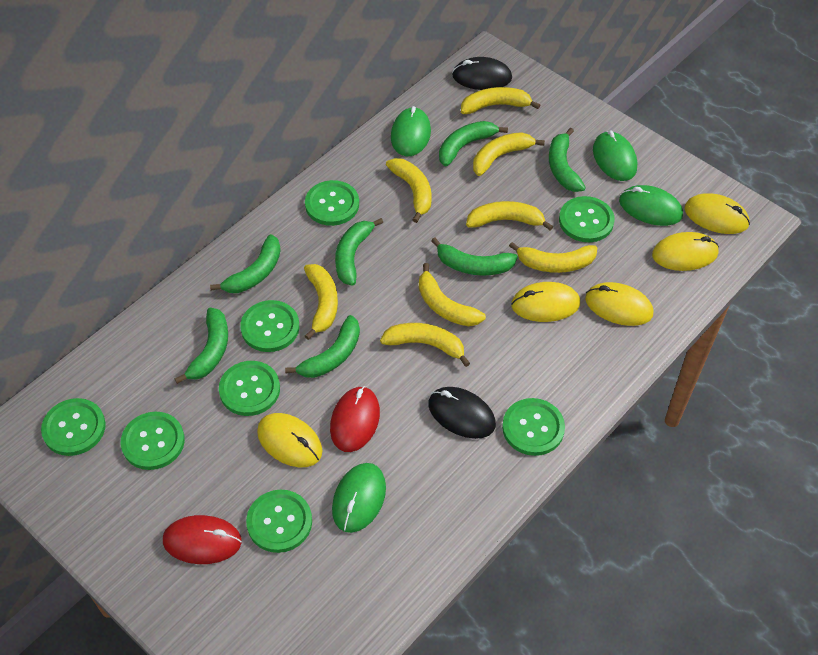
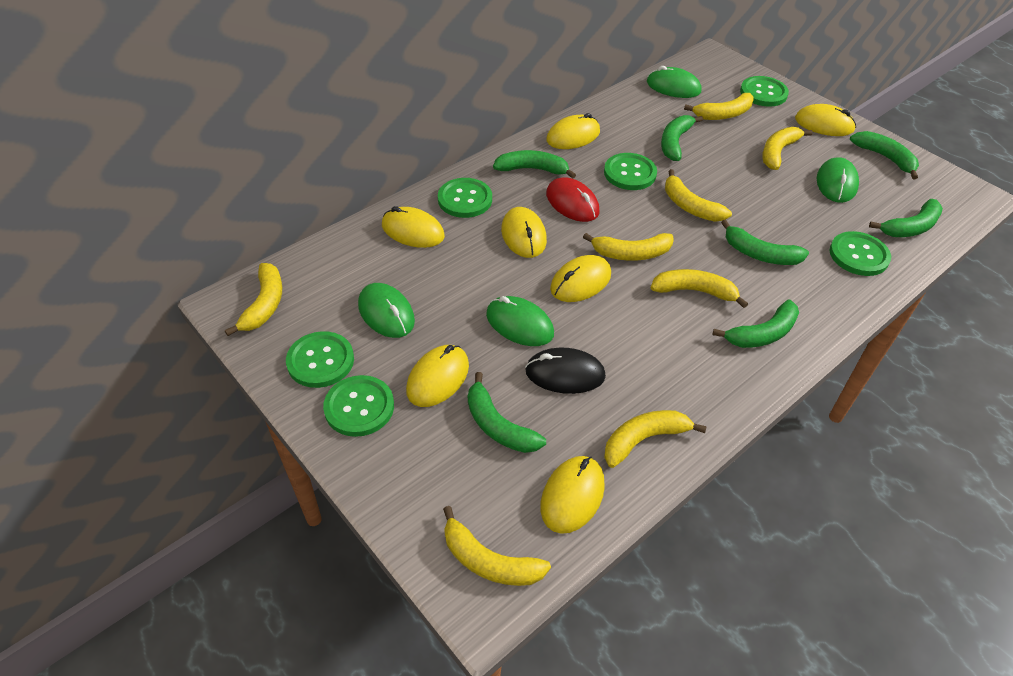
black mouse: 2 -> 1
green button: 8 -> 6
red mouse: 2 -> 1
yellow mouse: 5 -> 7

